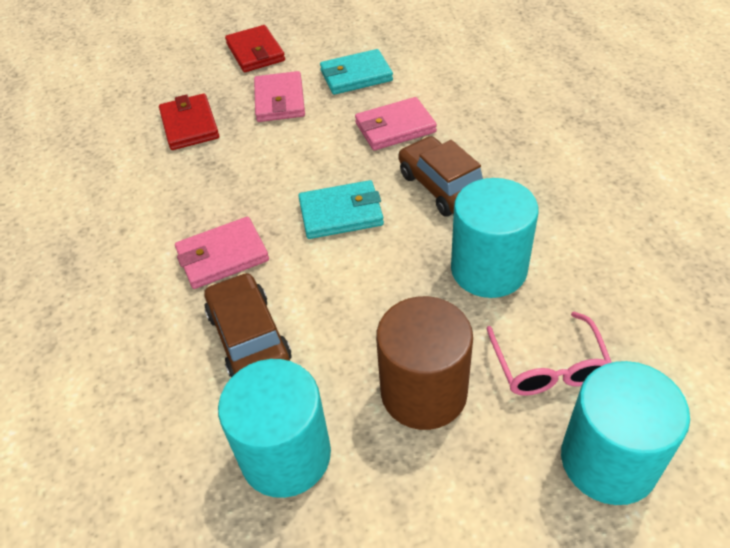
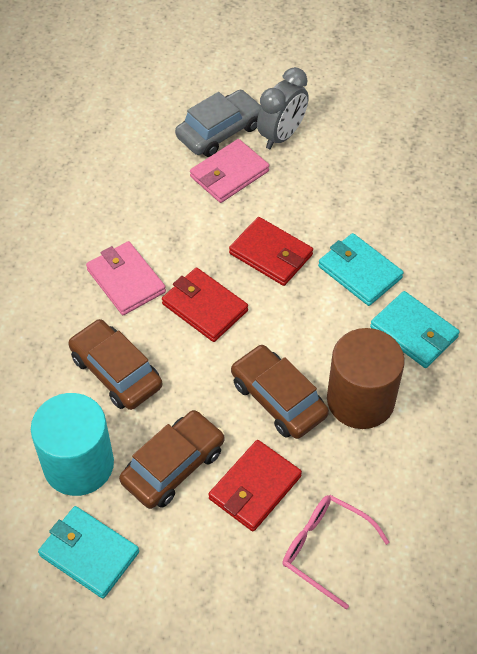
brown car: 2 -> 3
grey car: 0 -> 1
grey clock: 0 -> 1
pink wallet: 3 -> 2
red wallet: 2 -> 3
turquoise cylinder: 3 -> 1
turquoise wallet: 2 -> 3

